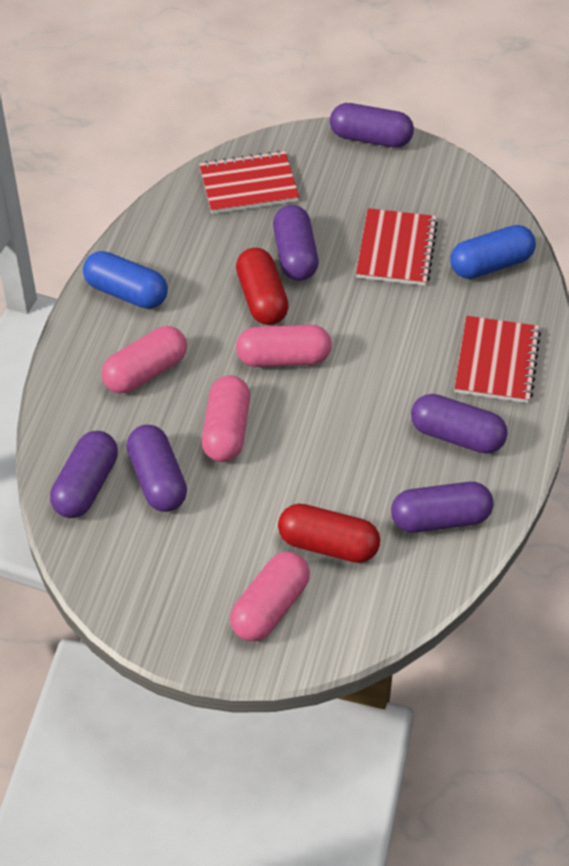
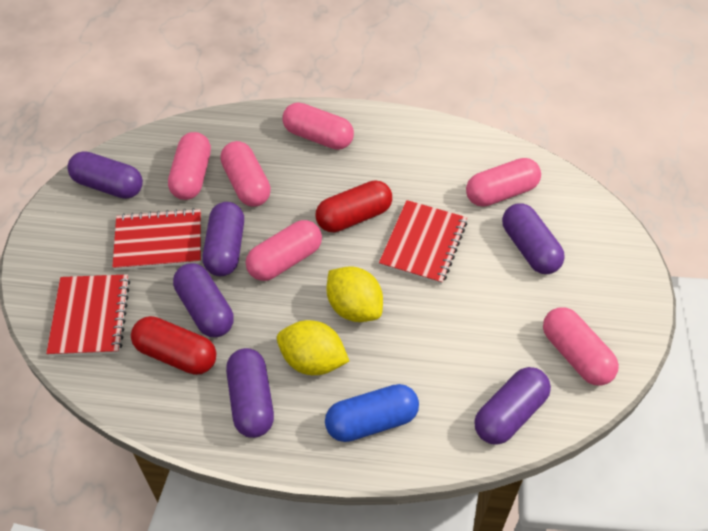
blue capsule: 2 -> 1
pink capsule: 4 -> 6
yellow lemon: 0 -> 2

